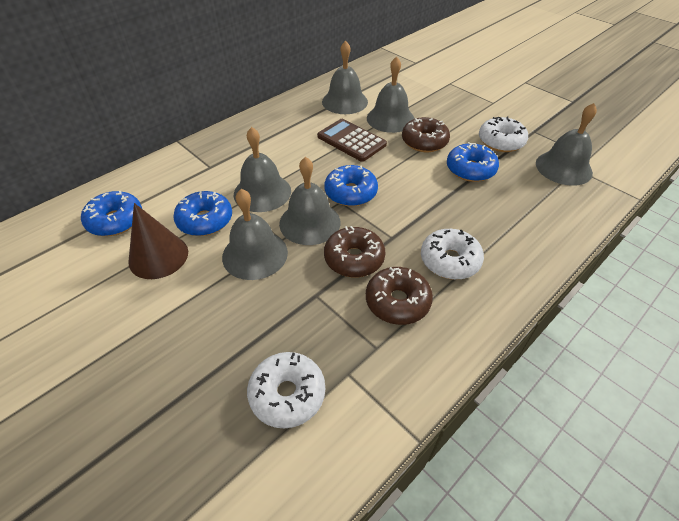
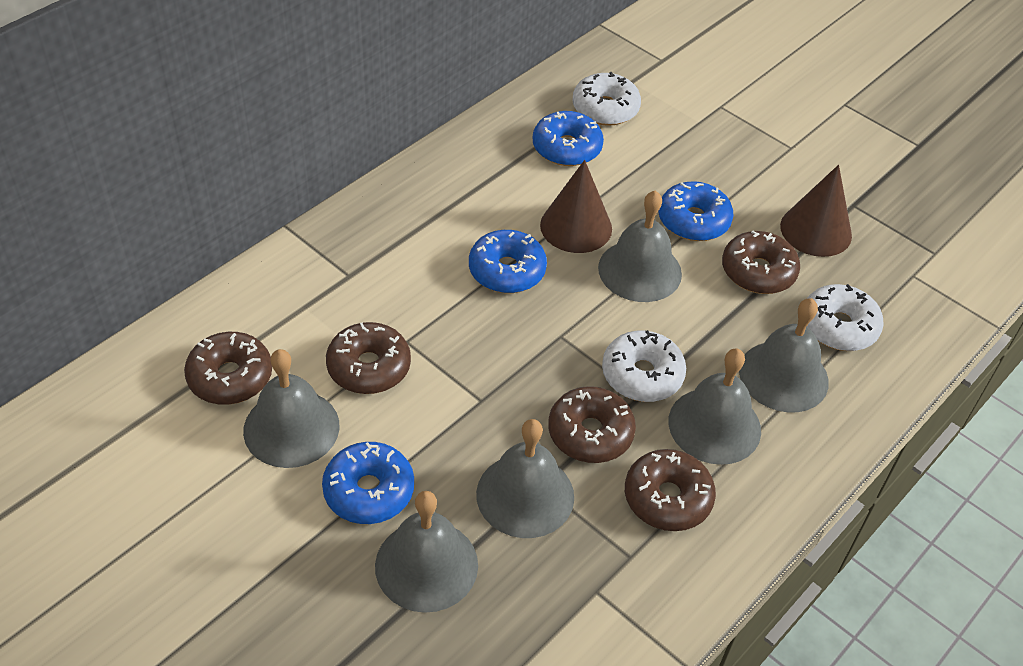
brown calculator: 1 -> 0
brown cone: 1 -> 2
brown donut: 3 -> 5

